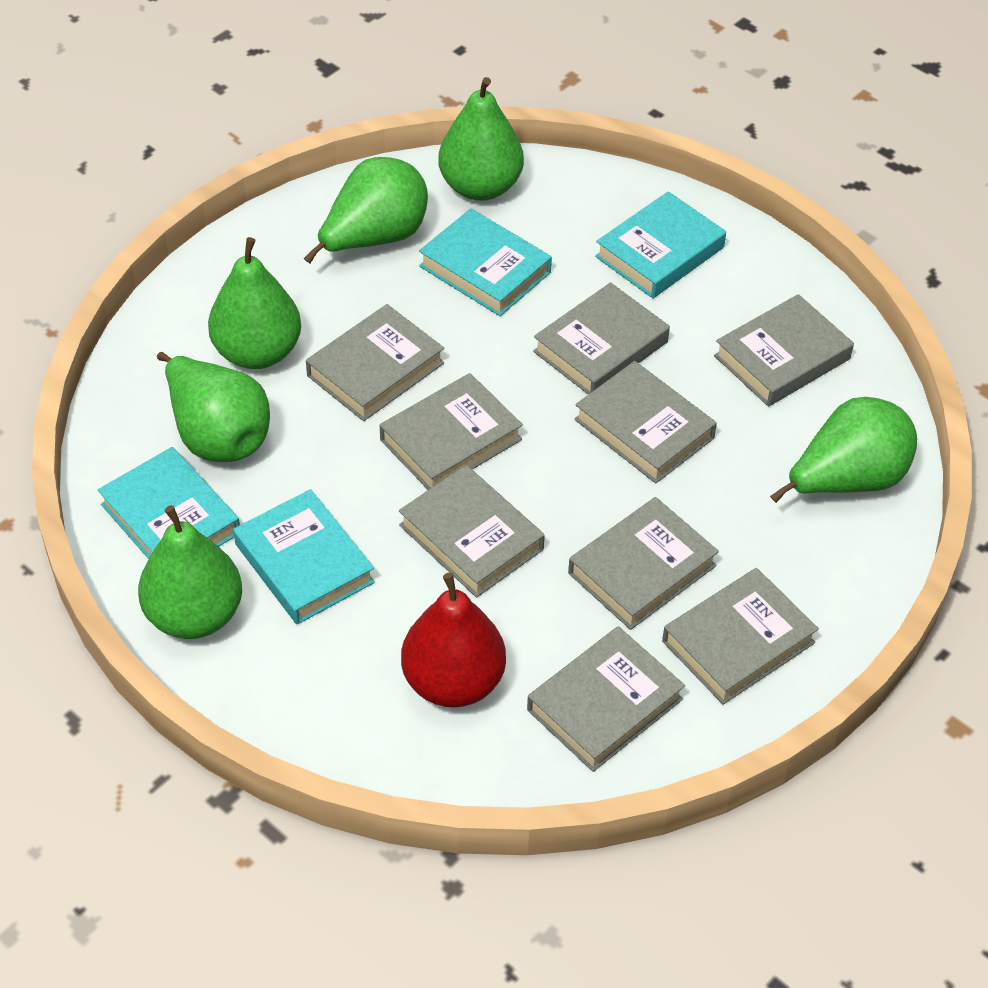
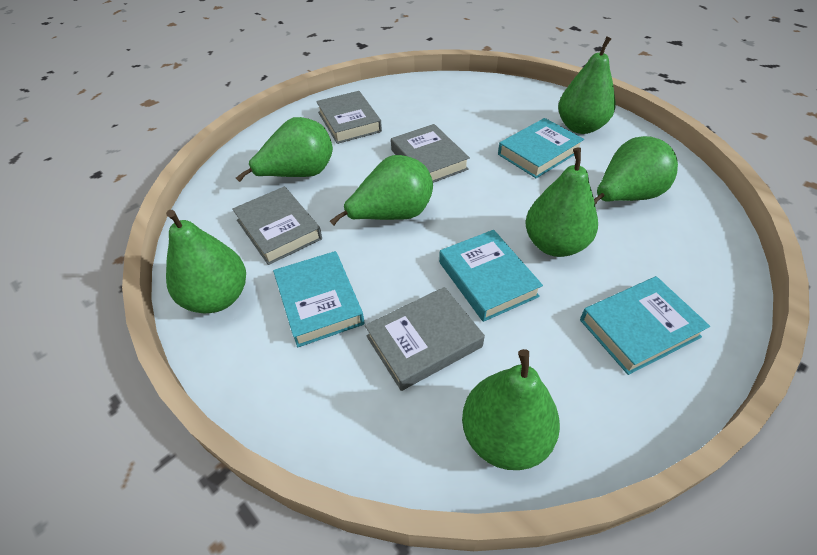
green pear: 6 -> 7
grey book: 9 -> 4
red pear: 1 -> 0

